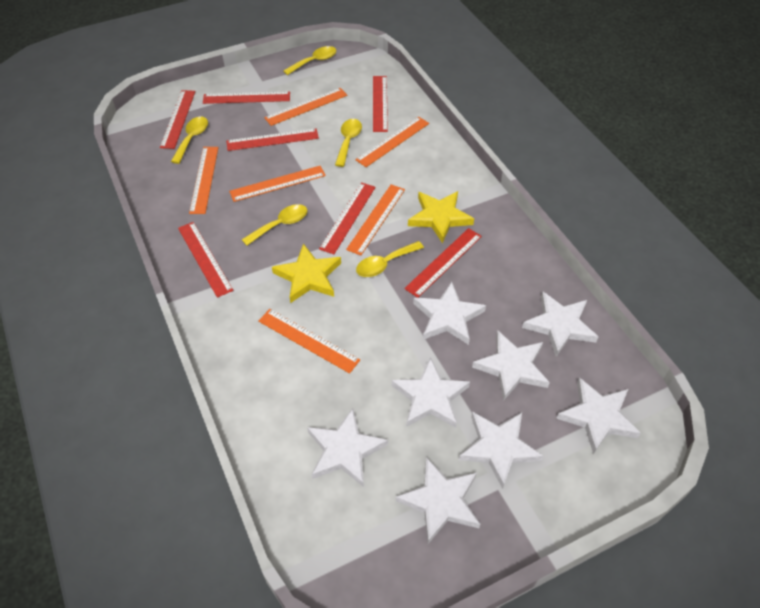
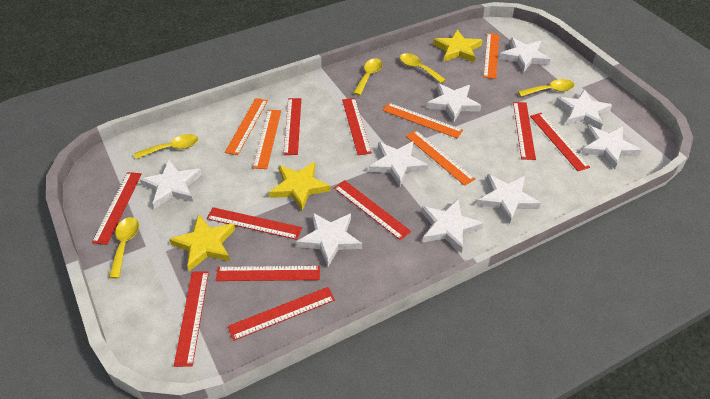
orange ruler: 6 -> 5
red ruler: 7 -> 10
white star: 8 -> 9
yellow star: 2 -> 3

